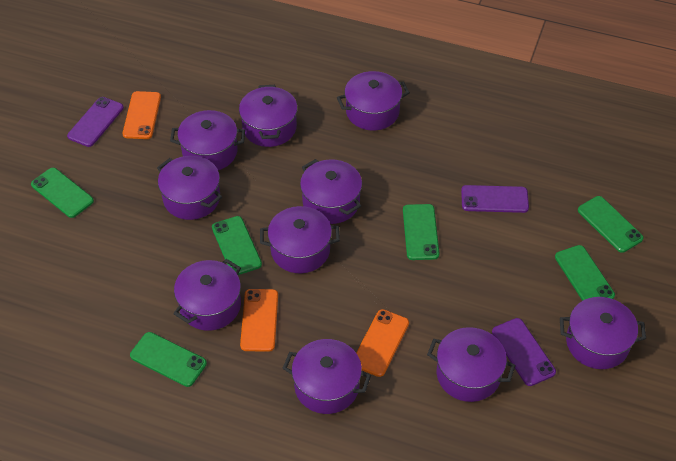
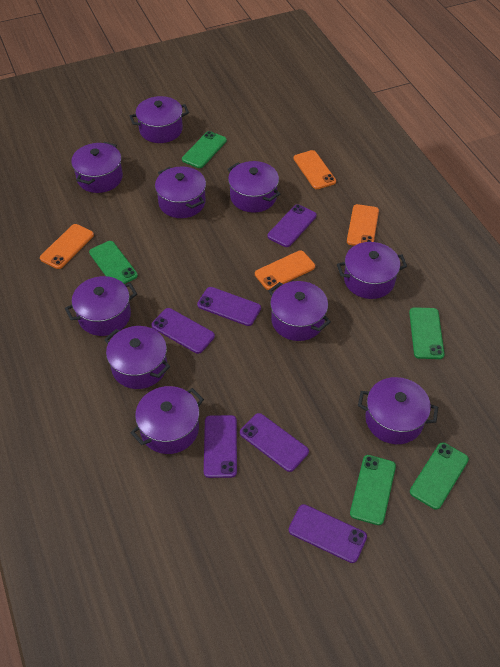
green phone: 6 -> 5
orange phone: 3 -> 4
purple phone: 3 -> 6

